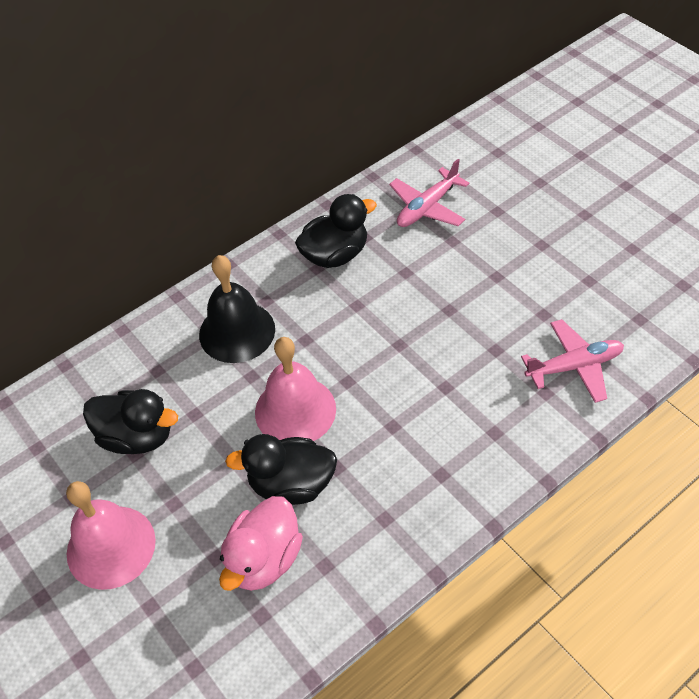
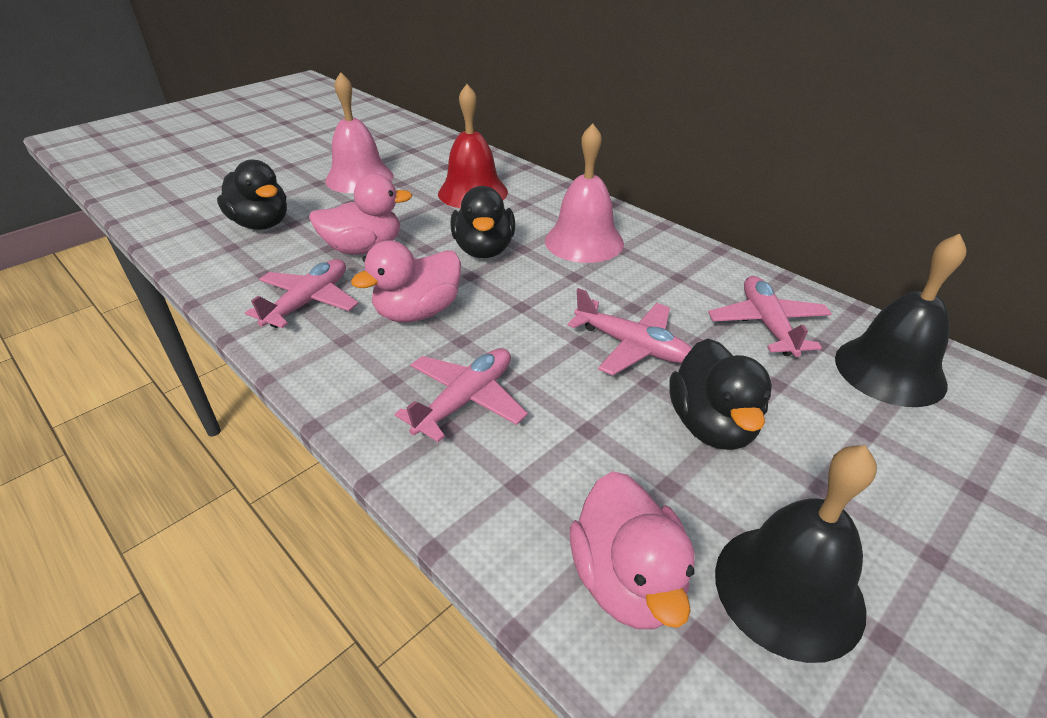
black bell: 1 -> 2
pink duck: 1 -> 3
pink plane: 2 -> 4
red bell: 0 -> 1

